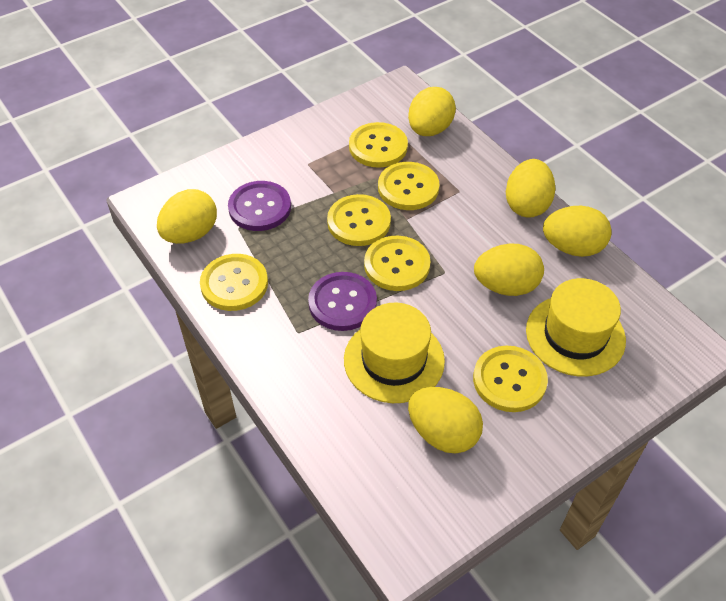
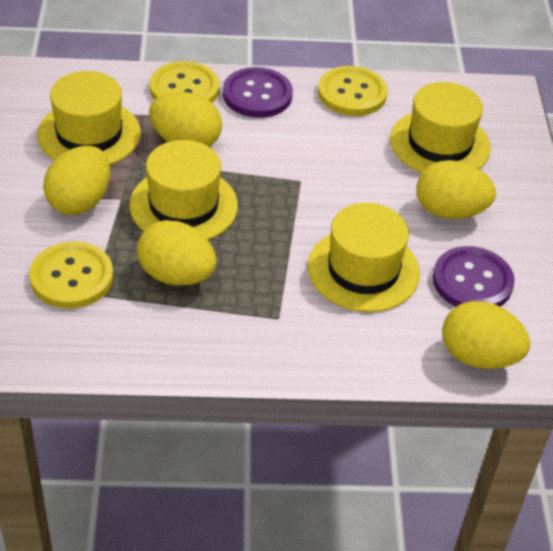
yellow button: 6 -> 3
yellow egg: 6 -> 5
yellow hat: 2 -> 4

